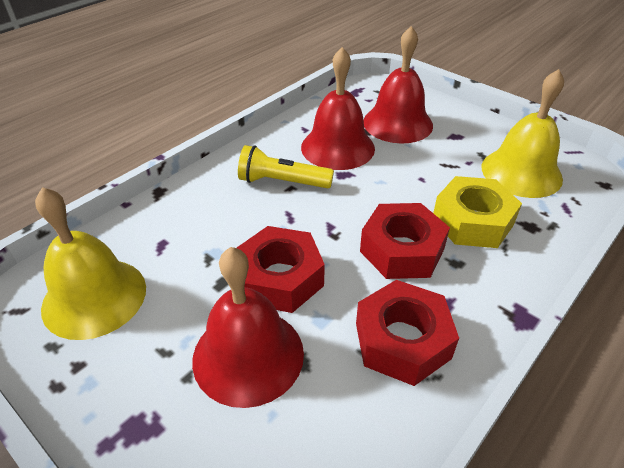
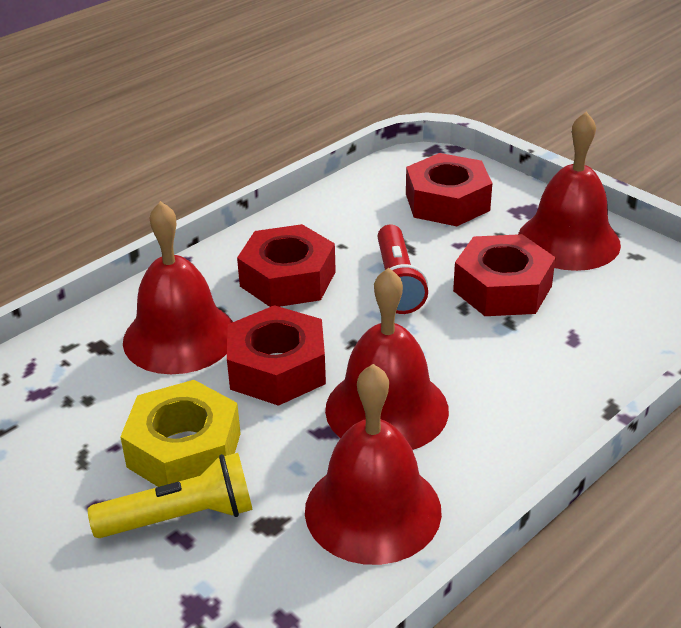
red bell: 3 -> 4
red flashlight: 0 -> 1
red nut: 3 -> 4
yellow bell: 2 -> 0

